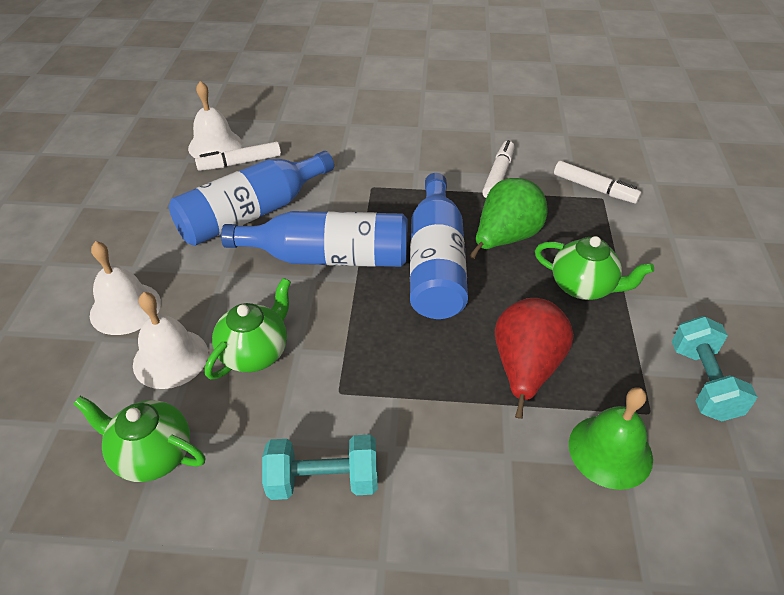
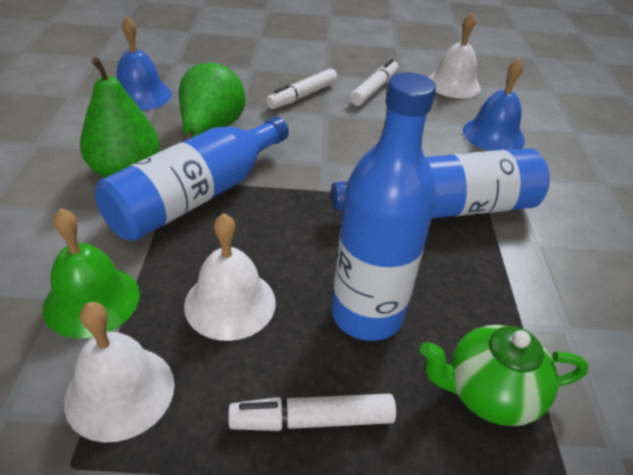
blue bell: 0 -> 2
green pear: 1 -> 2
green teapot: 3 -> 1
red pear: 1 -> 0
turquoise dumbbell: 2 -> 0

